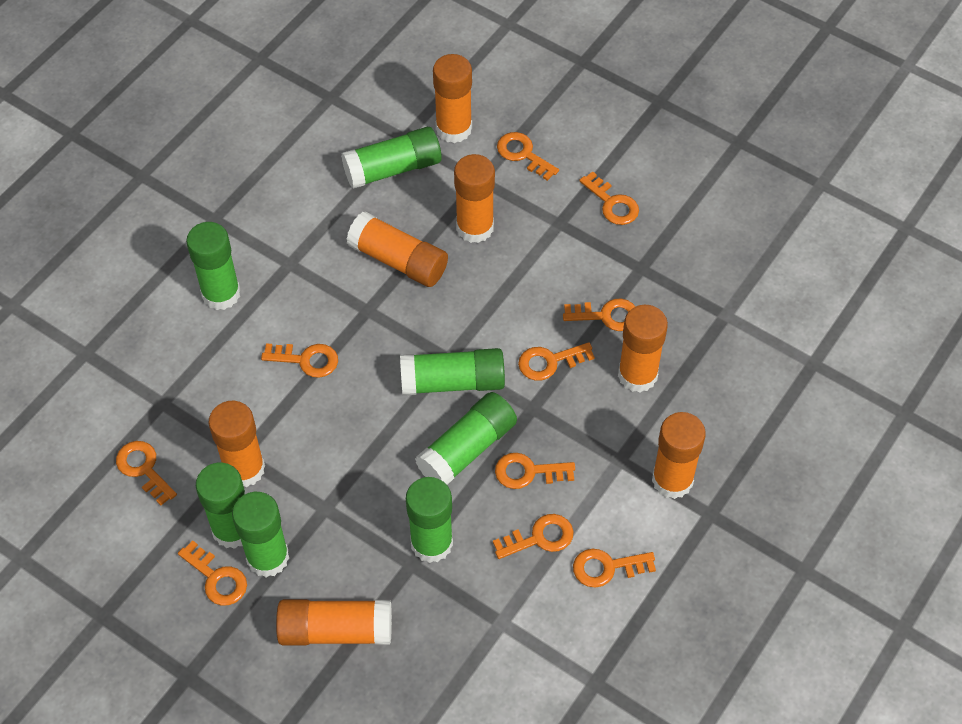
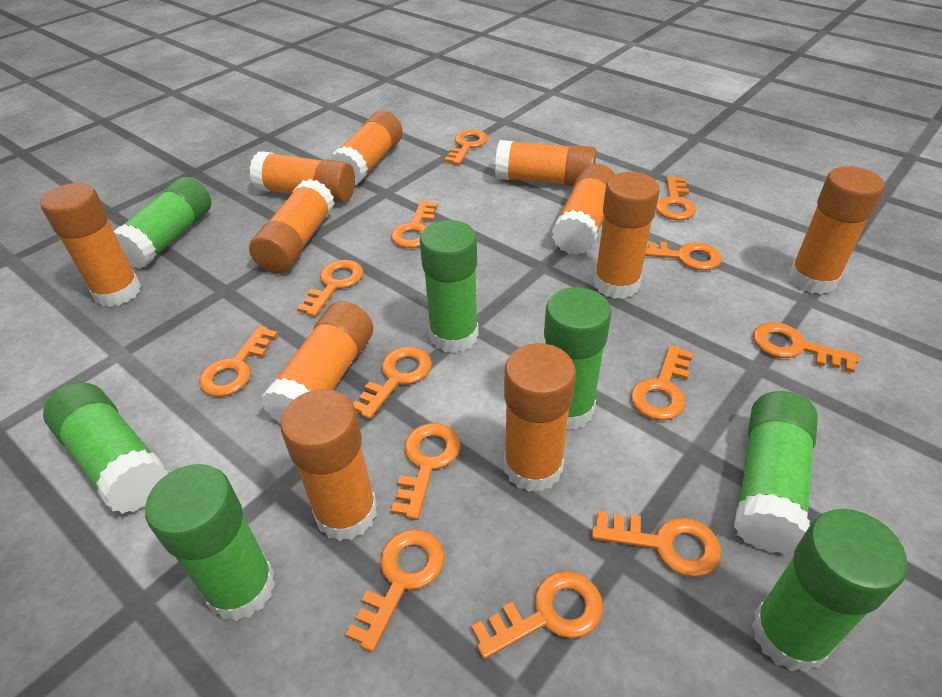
orange glue stick: 7 -> 11
orange key: 10 -> 13

